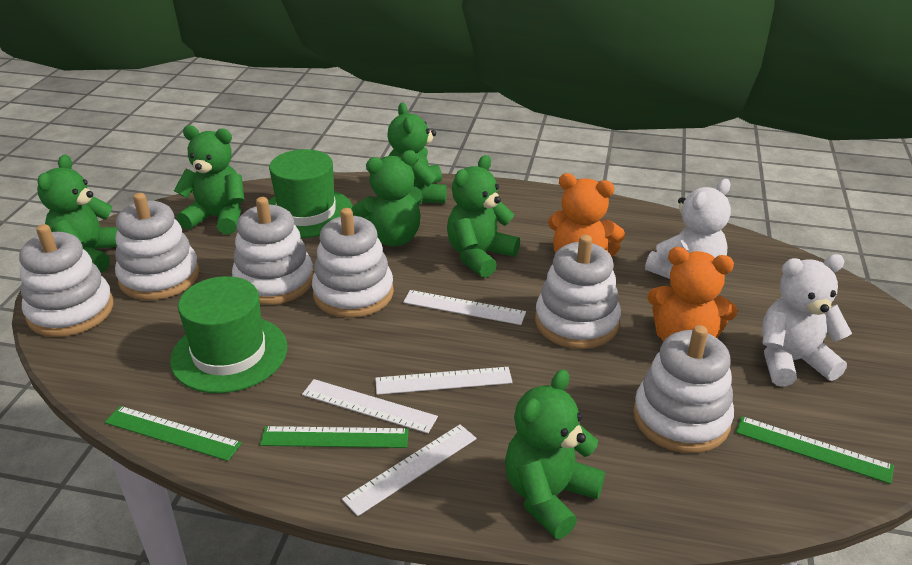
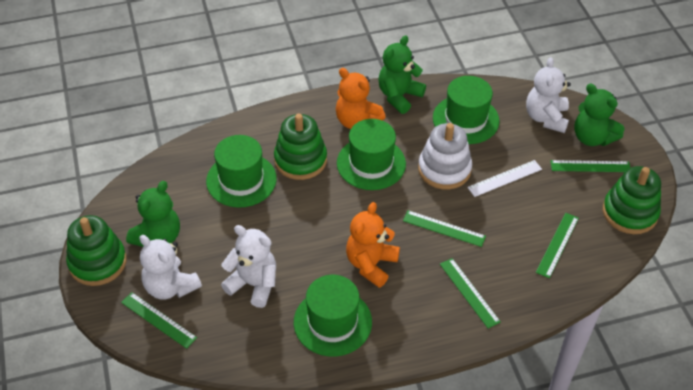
green hat: 2 -> 4
green ruler: 3 -> 5
green stacking toy: 0 -> 3
green teddy bear: 6 -> 3
white ruler: 4 -> 1
white stacking toy: 6 -> 1
white teddy bear: 2 -> 3

